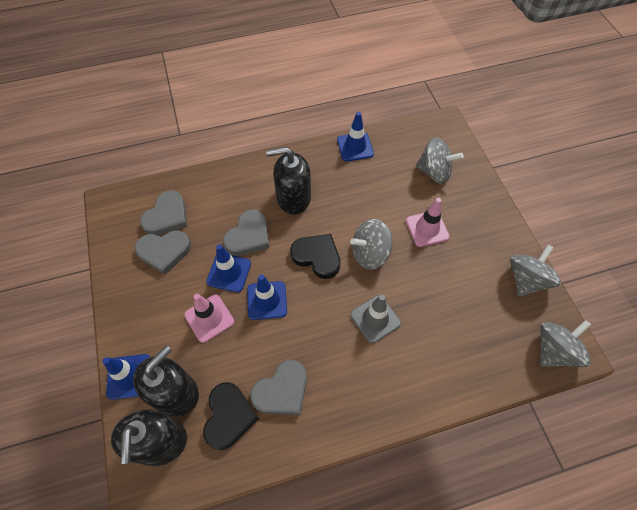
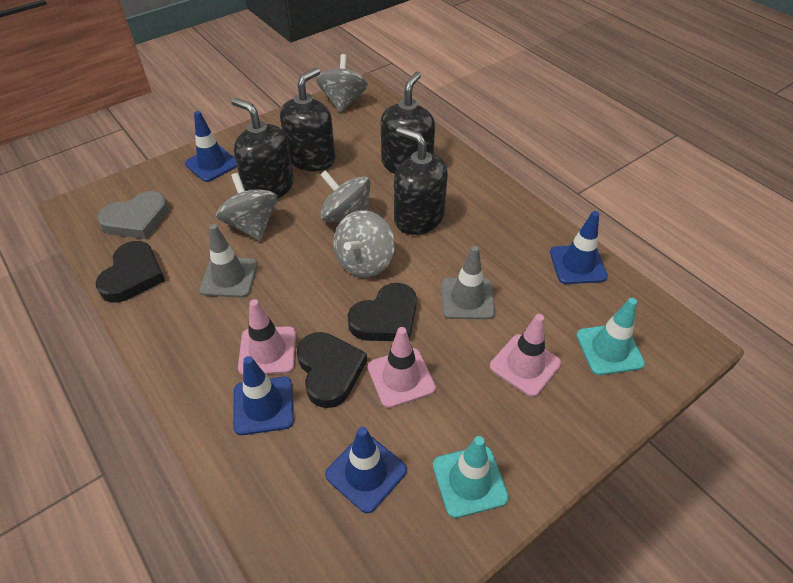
black heart: 2 -> 3
black soap dispenser: 3 -> 4
grey heart: 4 -> 1
grey traffic cone: 1 -> 2
pink traffic cone: 2 -> 3
turquoise traffic cone: 0 -> 2

